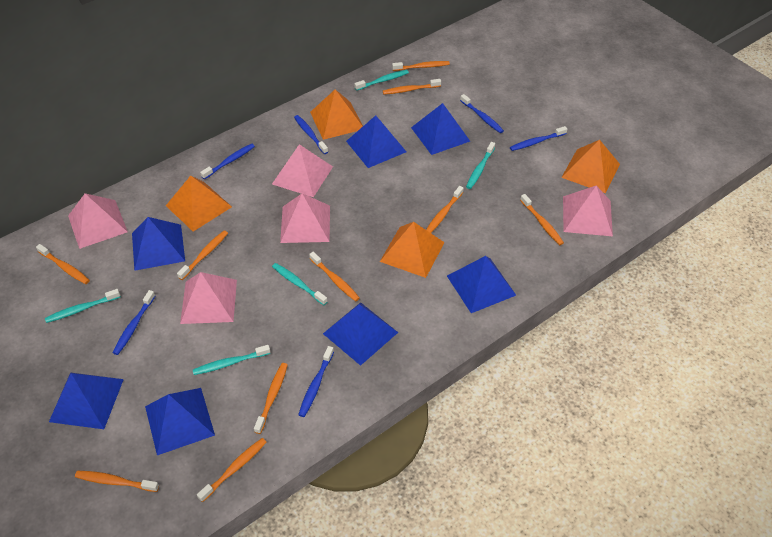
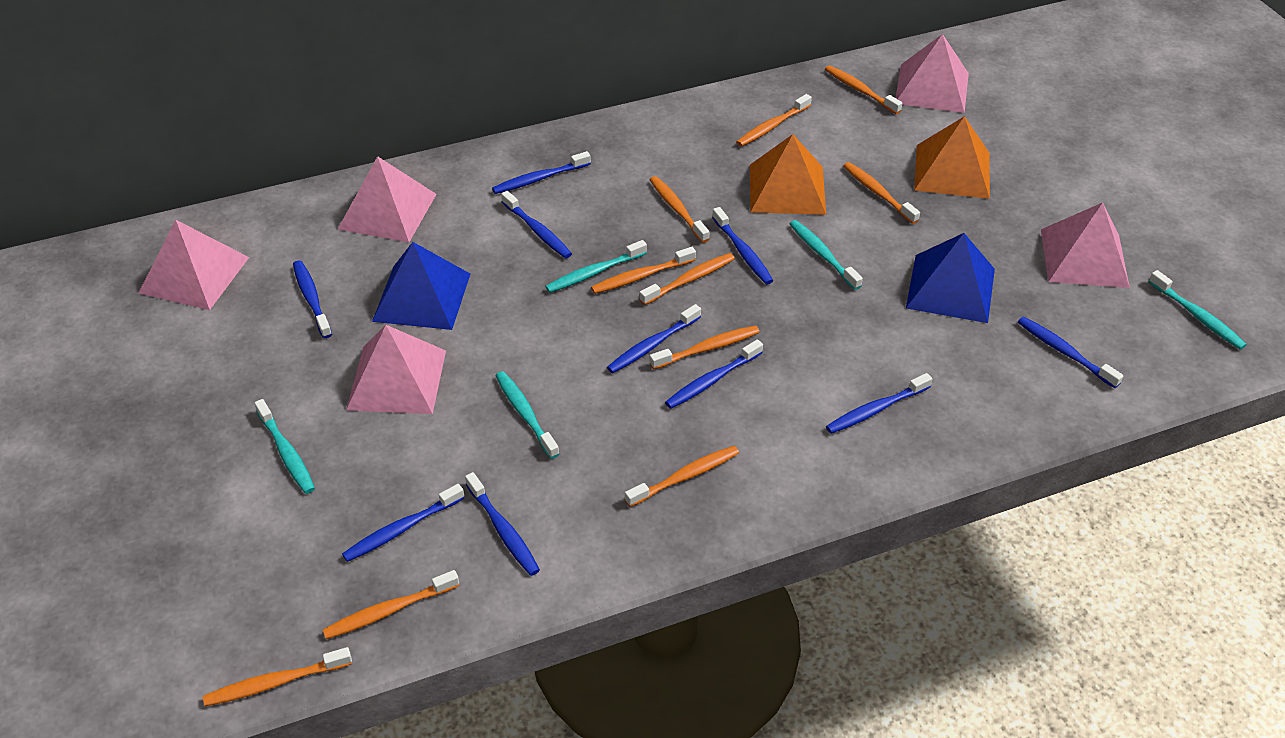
blue pyramid: 7 -> 2
blue toothbrush: 6 -> 10
orange pyramid: 4 -> 2

